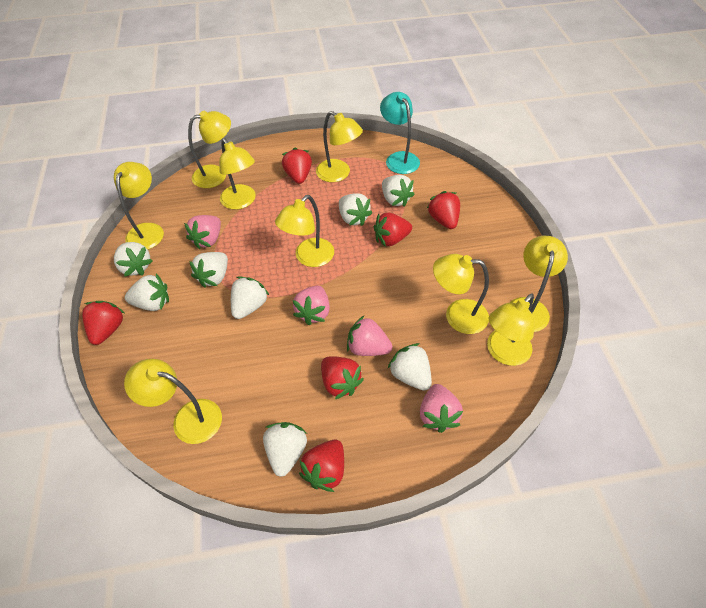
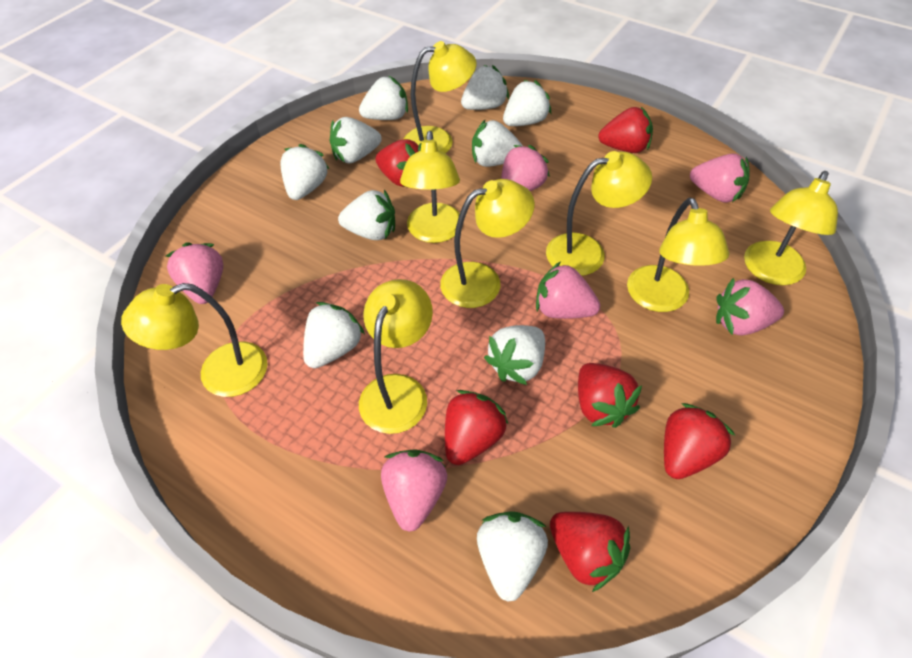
pink strawberry: 4 -> 6
turquoise lamp: 1 -> 0
white strawberry: 8 -> 10
yellow lamp: 9 -> 8

